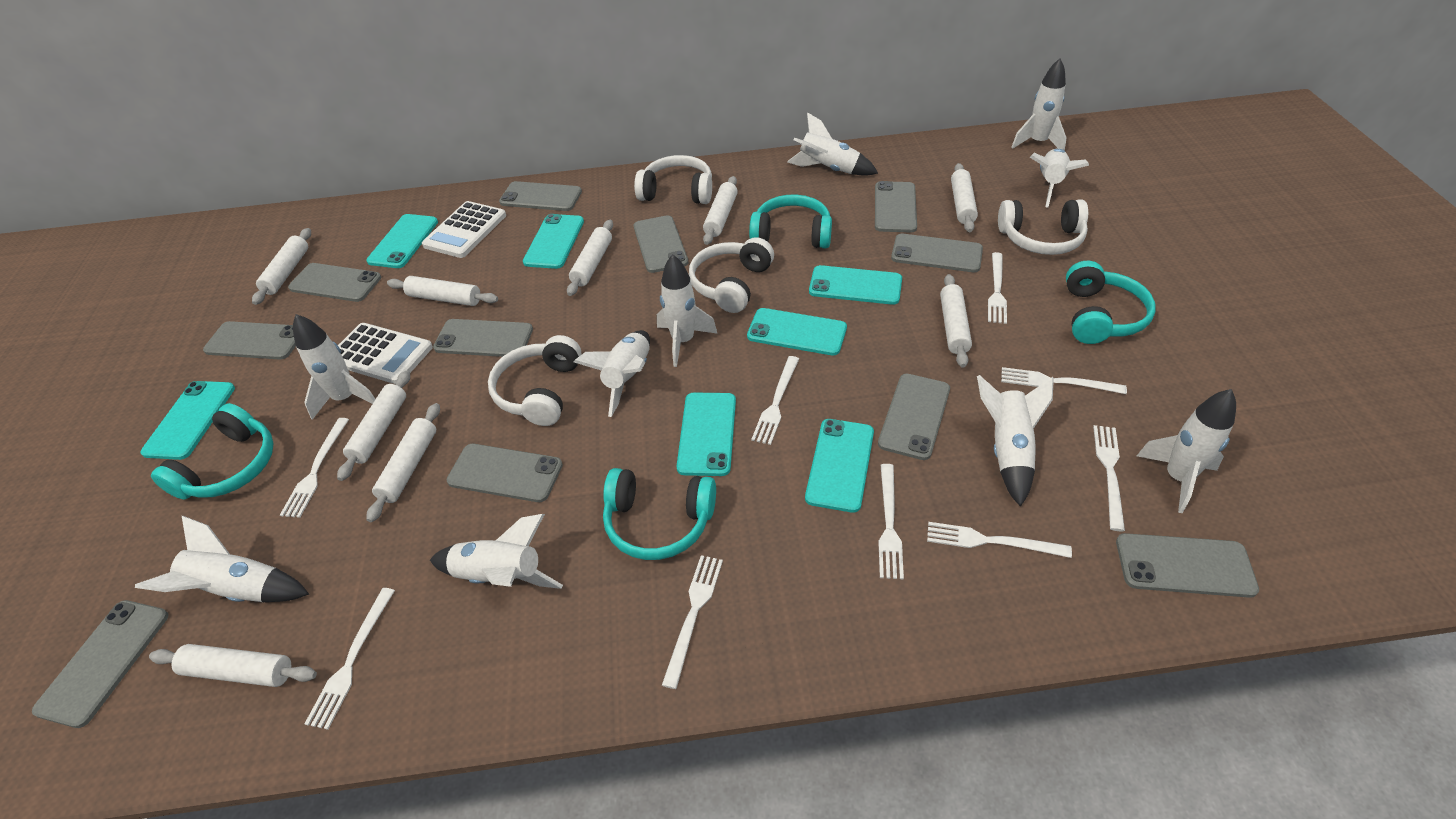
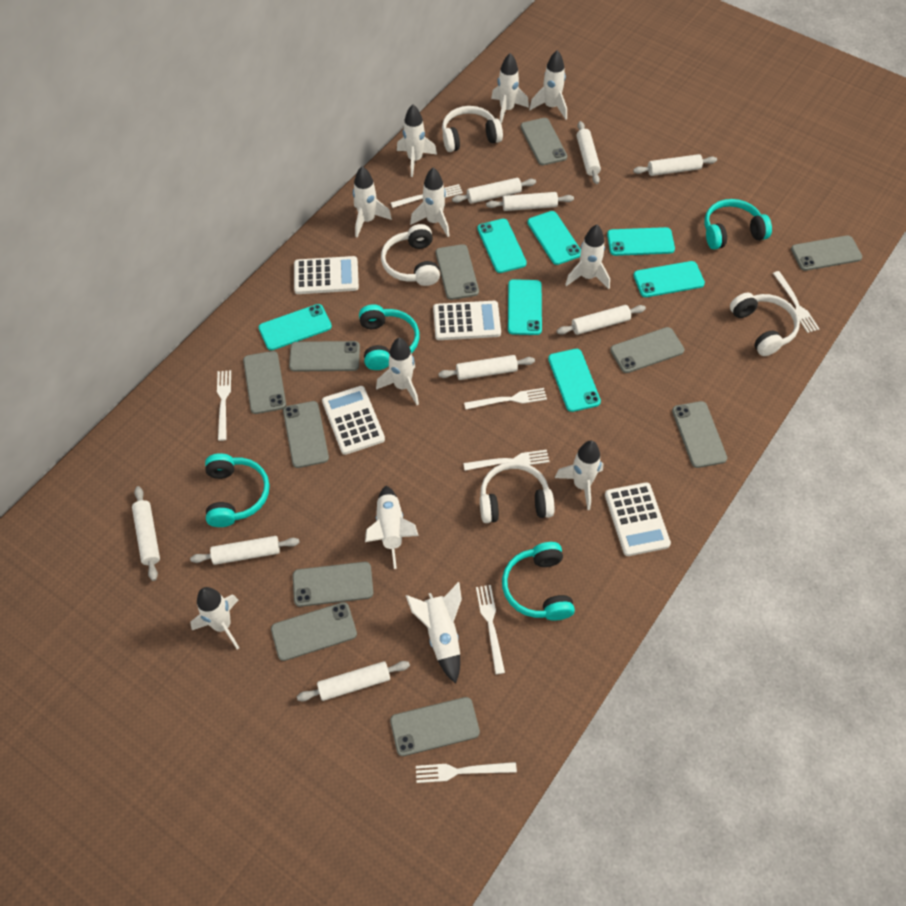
white calculator: 2 -> 4
white fork: 9 -> 7
white rocket: 10 -> 11

